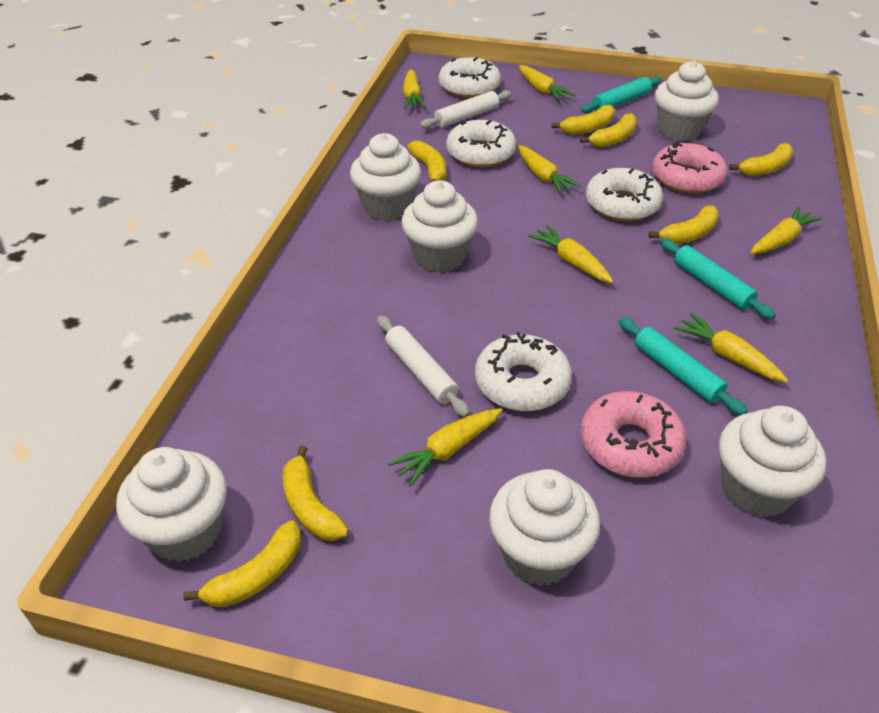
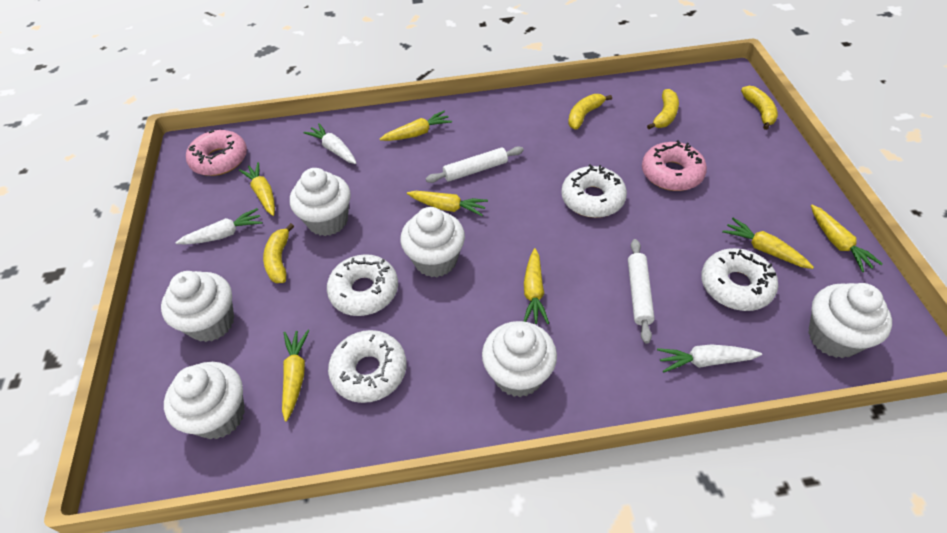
turquoise rolling pin: 3 -> 0
white carrot: 0 -> 3
yellow banana: 7 -> 4

